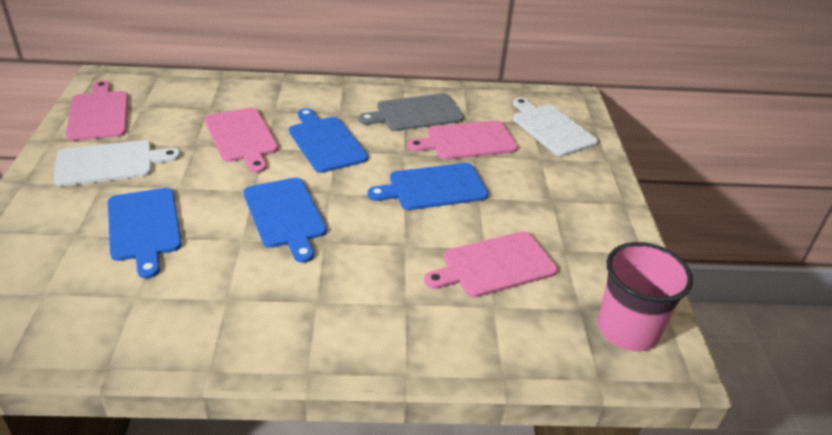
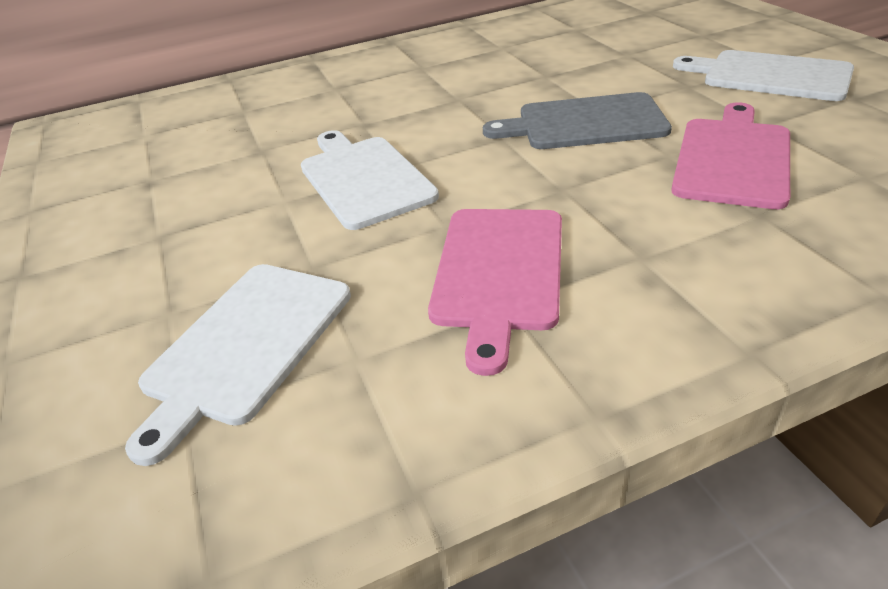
blue cutting board: 4 -> 0
pink cup: 1 -> 0
pink cutting board: 4 -> 2
white cutting board: 2 -> 3

